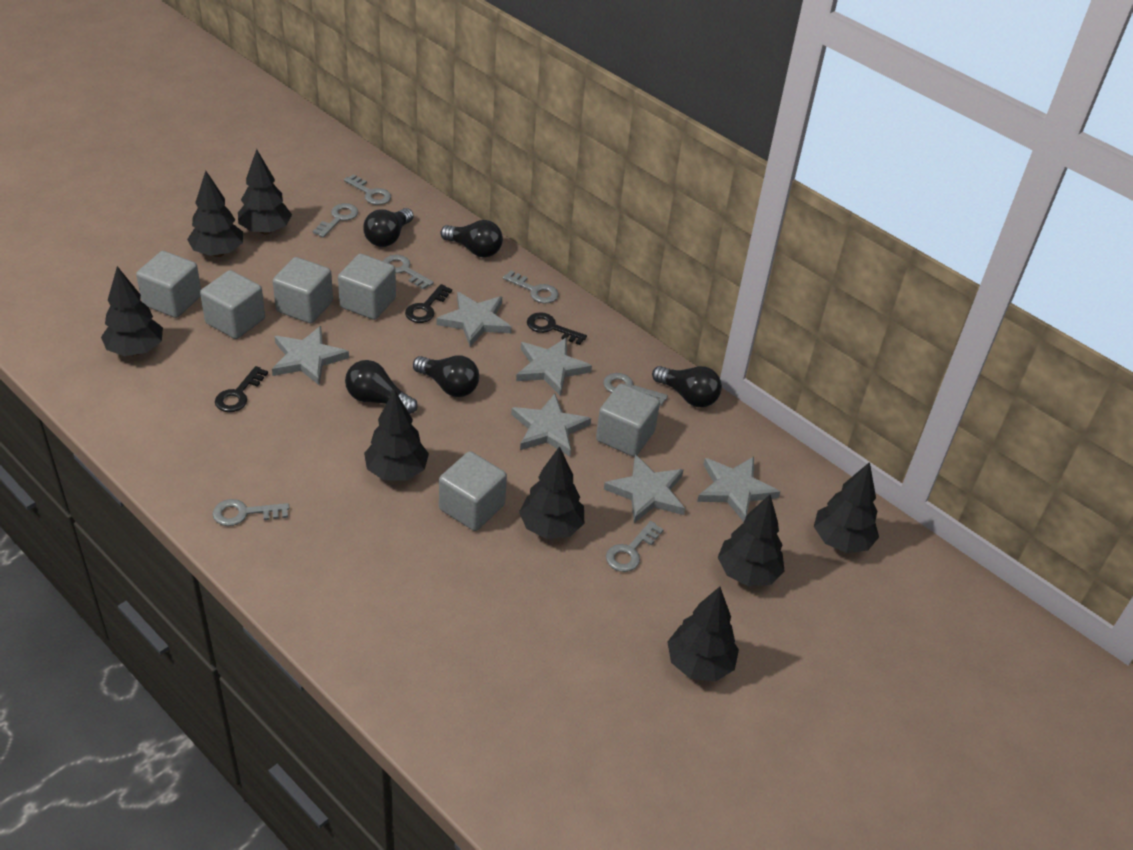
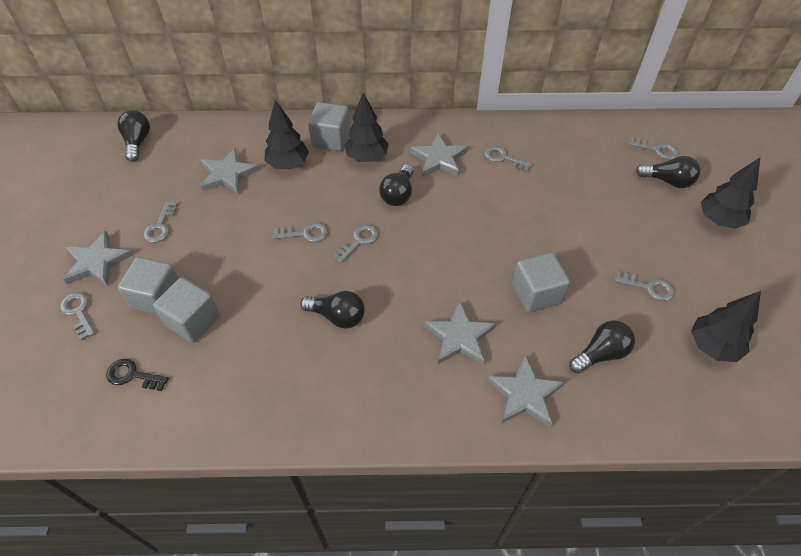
black key: 3 -> 1
black tree: 8 -> 4
grey cube: 6 -> 4
grey star: 6 -> 5

